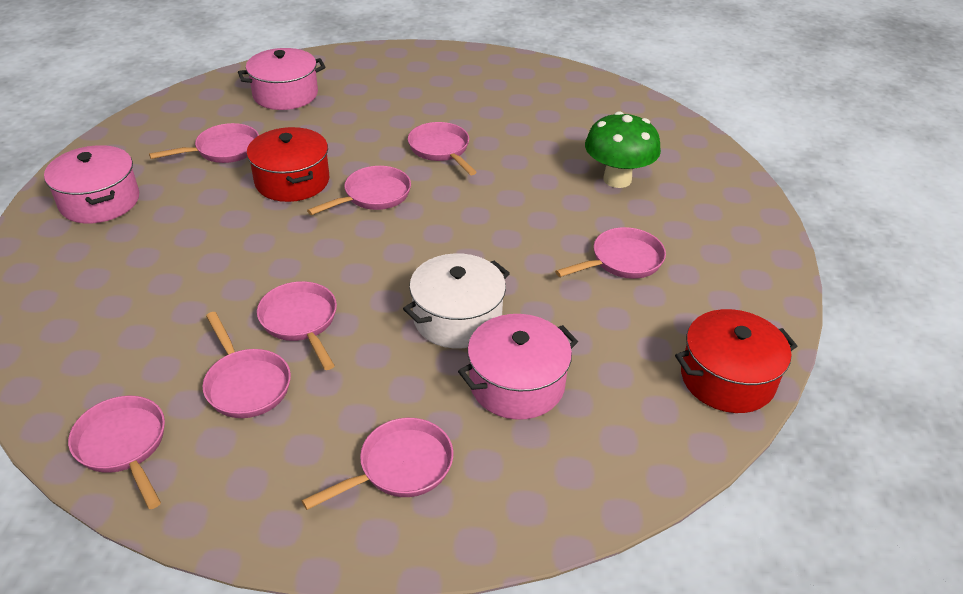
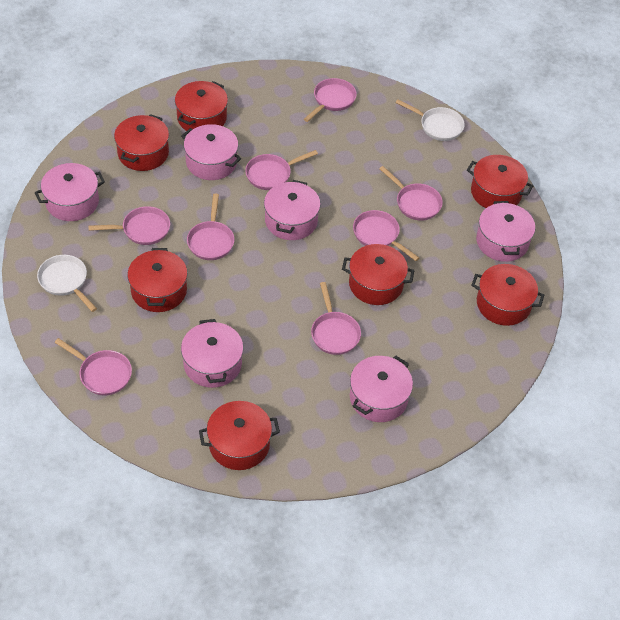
green mushroom: 1 -> 0
pink pot: 3 -> 6
red pot: 2 -> 7
white pan: 0 -> 2
white pot: 1 -> 0

